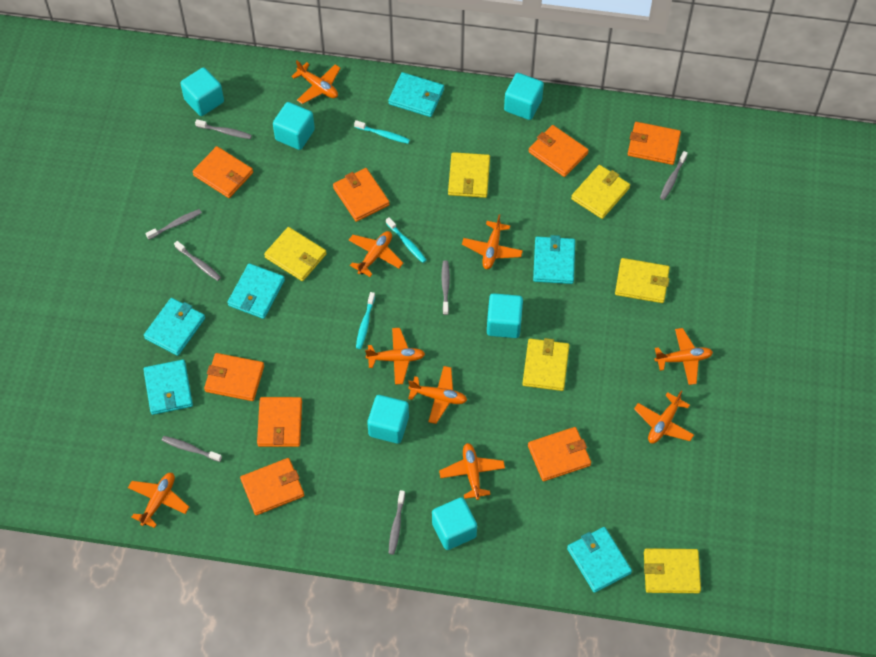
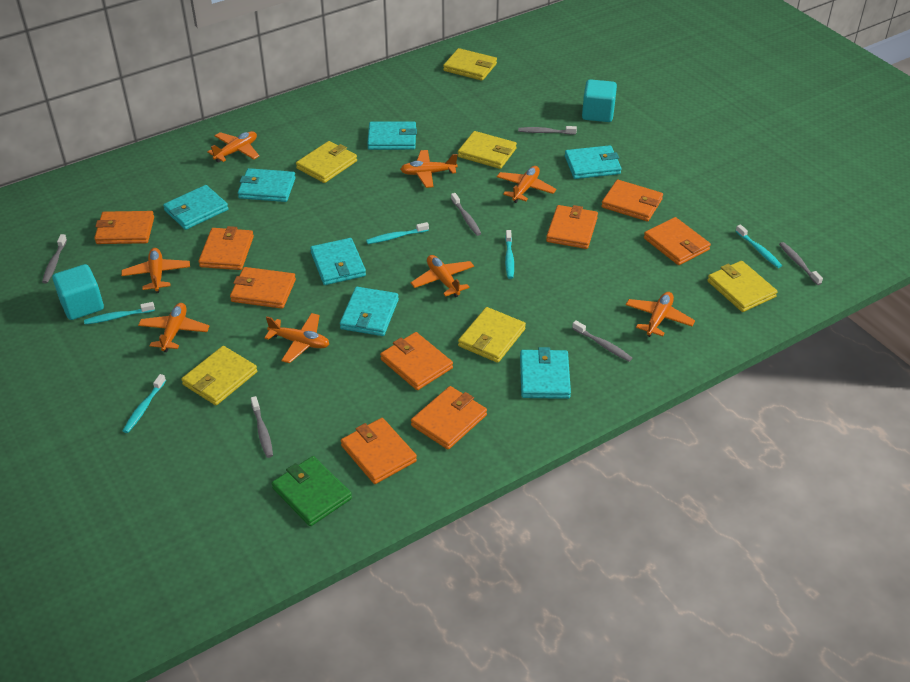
green wallet: 0 -> 1
grey toothbrush: 7 -> 6
orange plane: 9 -> 8
orange wallet: 8 -> 9
turquoise cube: 6 -> 2
turquoise toothbrush: 3 -> 5
turquoise wallet: 6 -> 7

